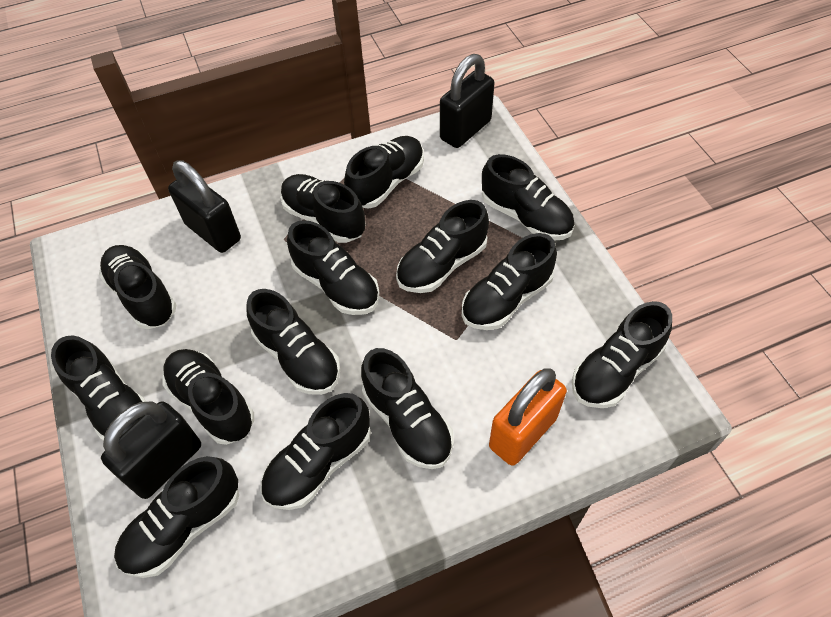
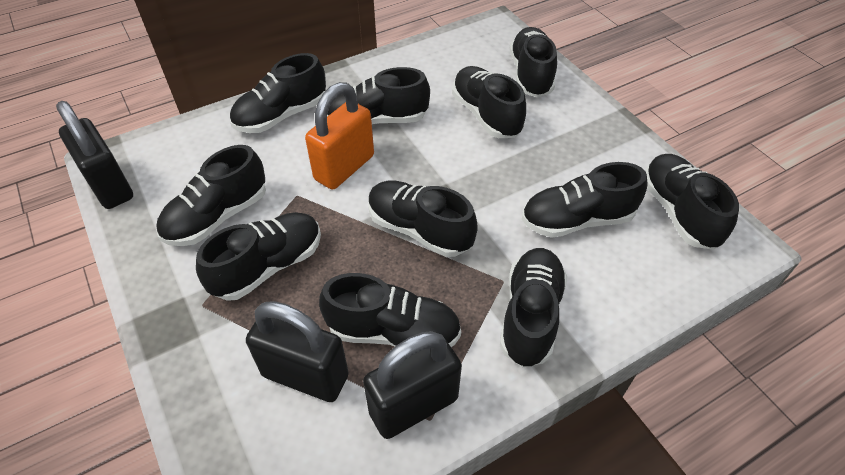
black shoe: 14 -> 11

